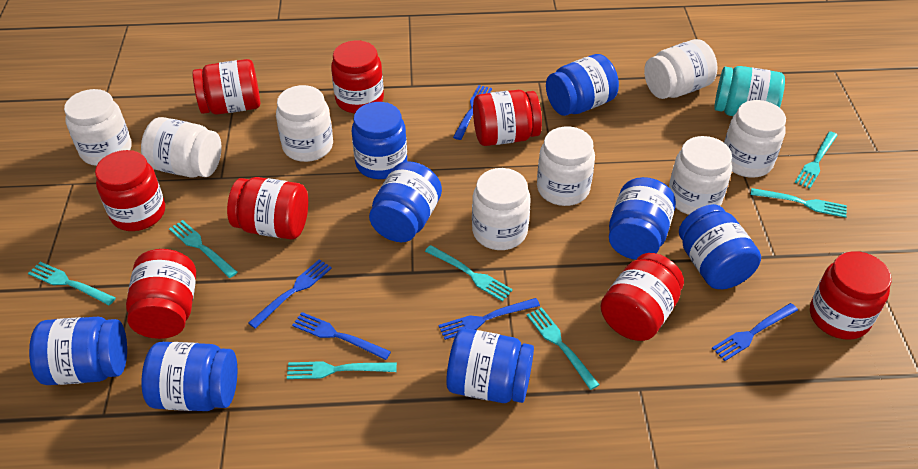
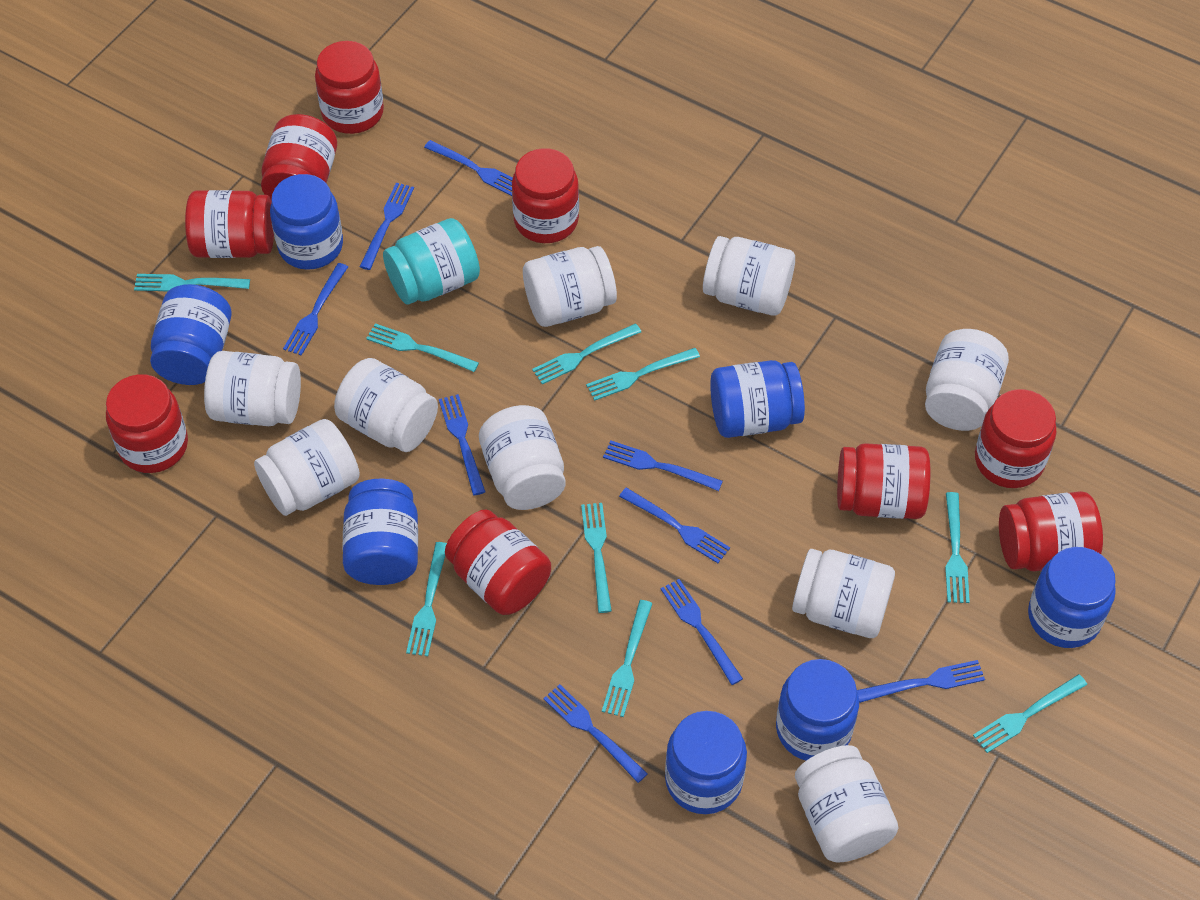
blue fork: 5 -> 9
blue jar: 8 -> 7
red jar: 8 -> 9
turquoise fork: 7 -> 9
white jar: 8 -> 9

